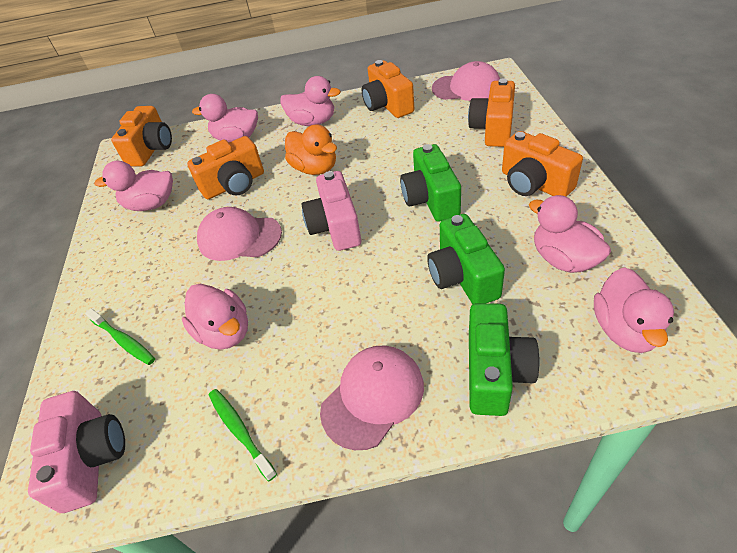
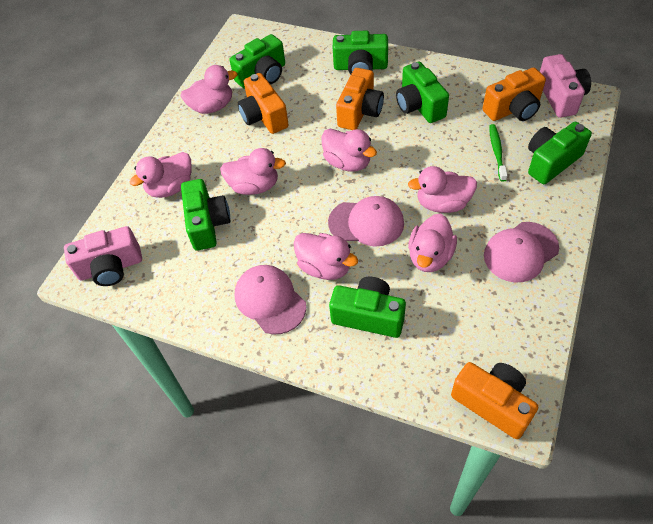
green camera: 3 -> 6
green toothbrush: 2 -> 1
orange camera: 5 -> 4
orange duck: 1 -> 0
pink duck: 6 -> 7

